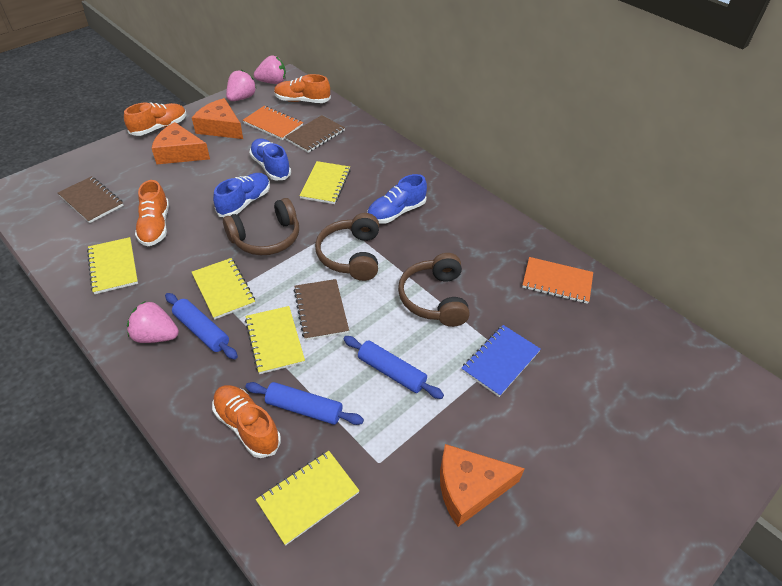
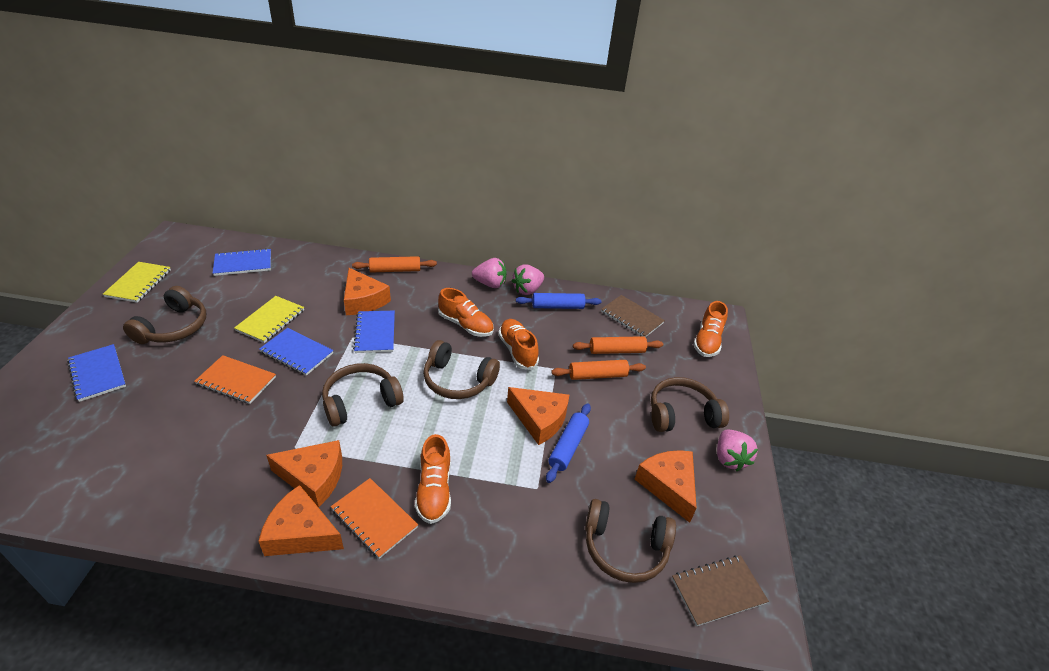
blue notebook: 1 -> 4
blue rolling pin: 3 -> 2
blue shoe: 3 -> 0
brown headphones: 3 -> 5
brown notebook: 3 -> 2
orange cheese: 3 -> 5
orange rolling pin: 0 -> 3
yellow notebook: 5 -> 2

